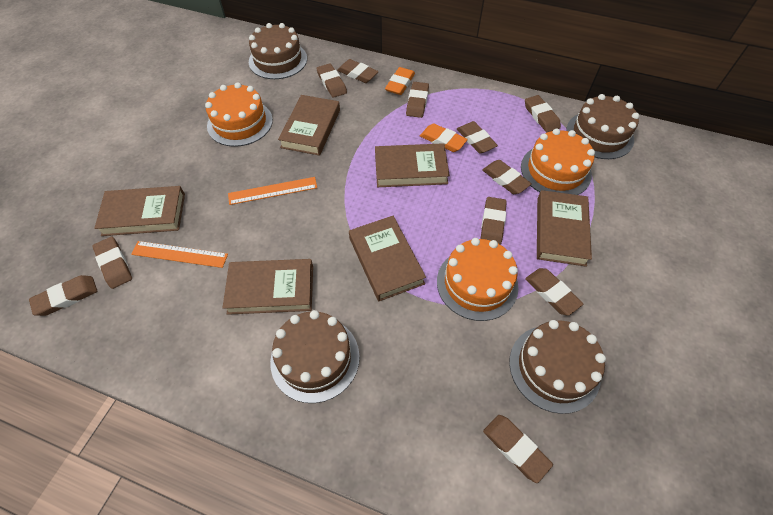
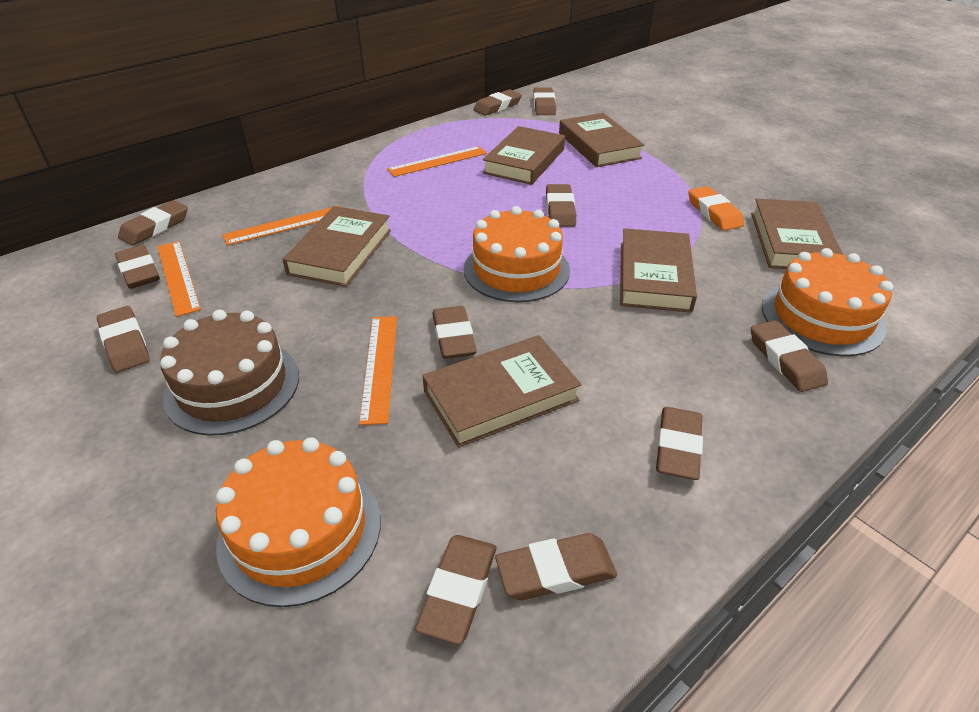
brown cake: 4 -> 1
orange eraser: 2 -> 1
orange ruler: 2 -> 4

